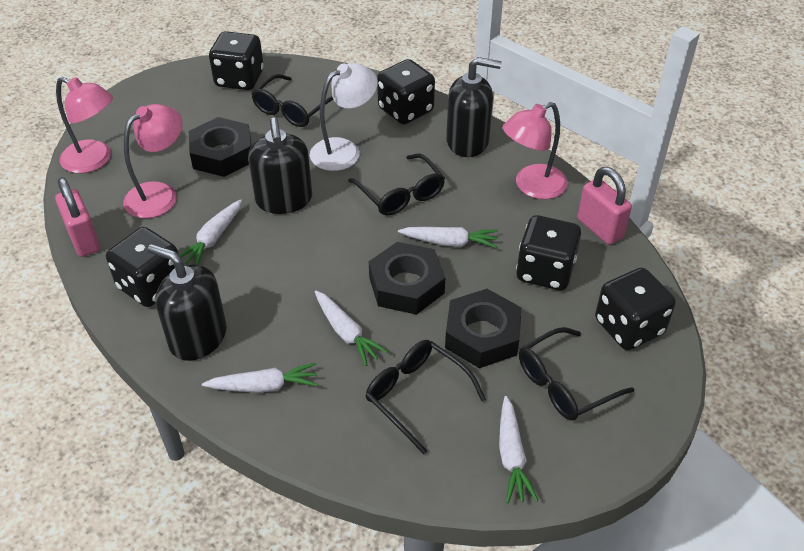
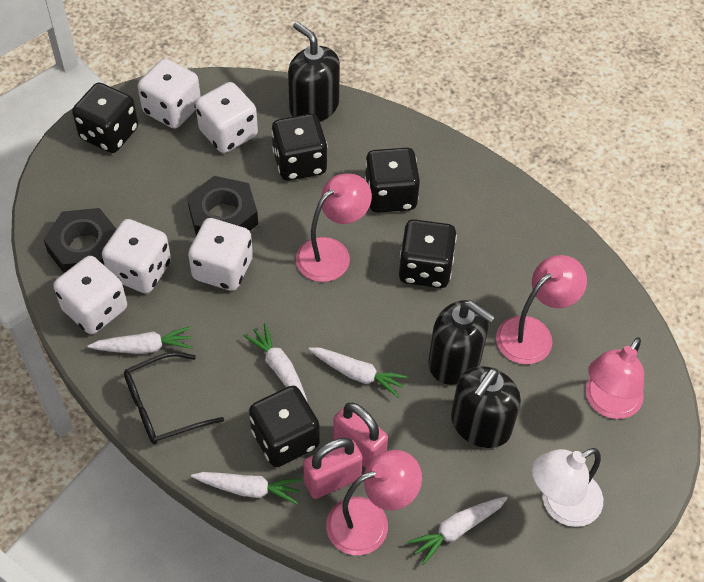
black glasses: 4 -> 1
black nut: 3 -> 2
pink lamp: 3 -> 4
white dice: 0 -> 5

